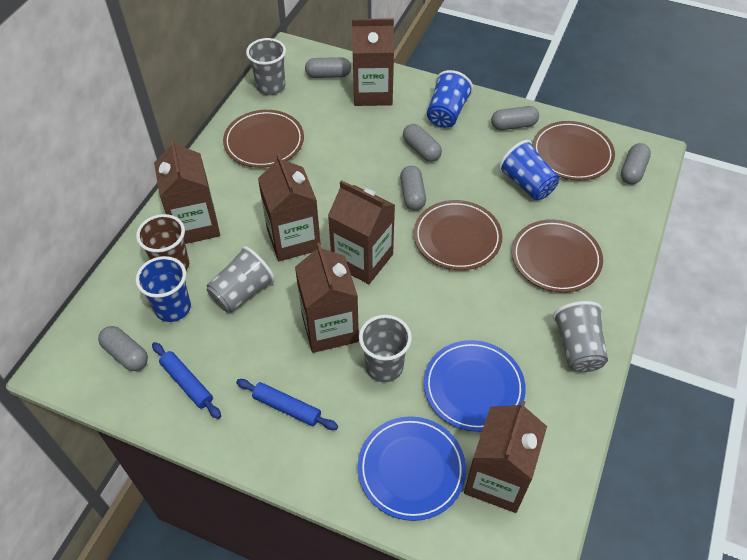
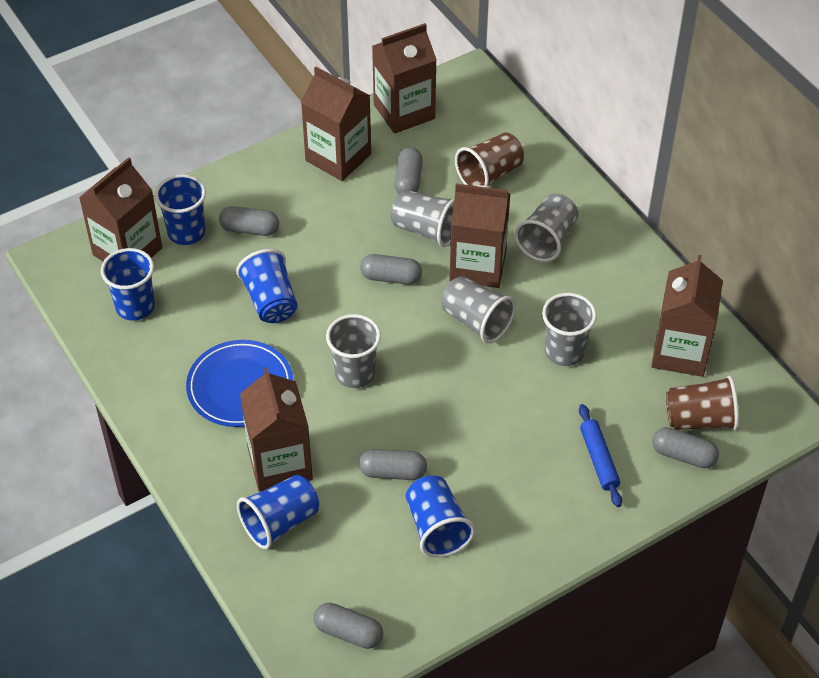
blue cup: 3 -> 5
blue plate: 2 -> 1
blue rolling pin: 2 -> 1
brown cup: 1 -> 2
brown plate: 4 -> 0
grey cup: 4 -> 5

